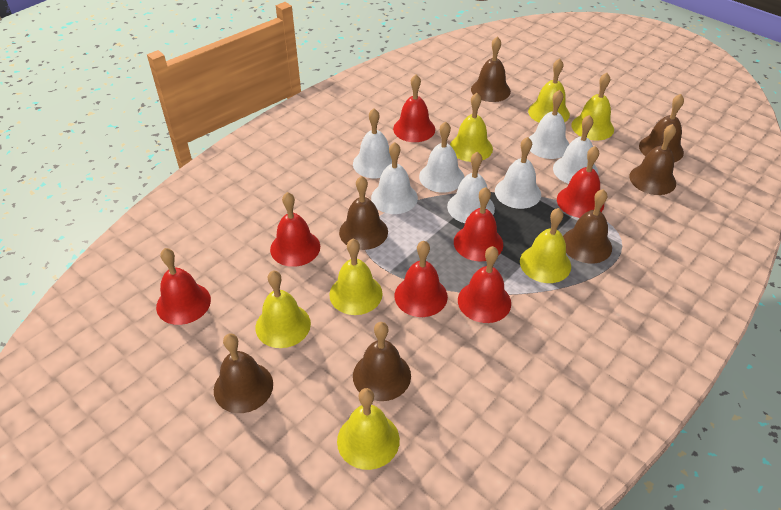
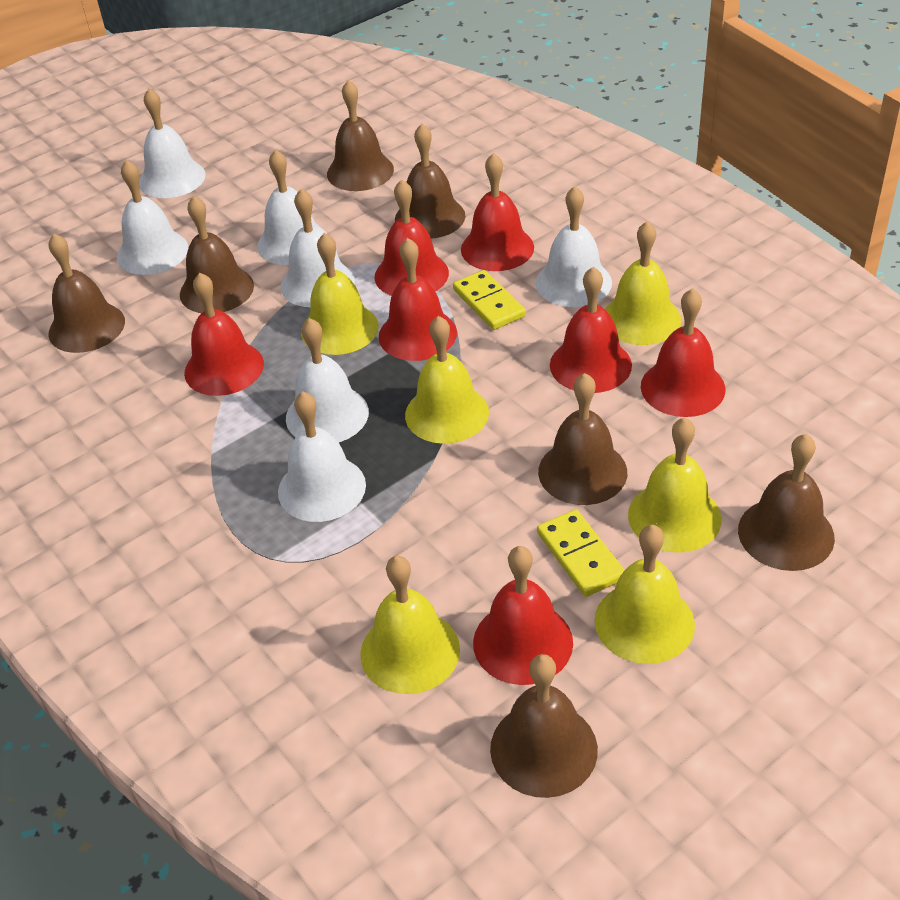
yellow bell: 7 -> 6
yellow domino: 0 -> 2

